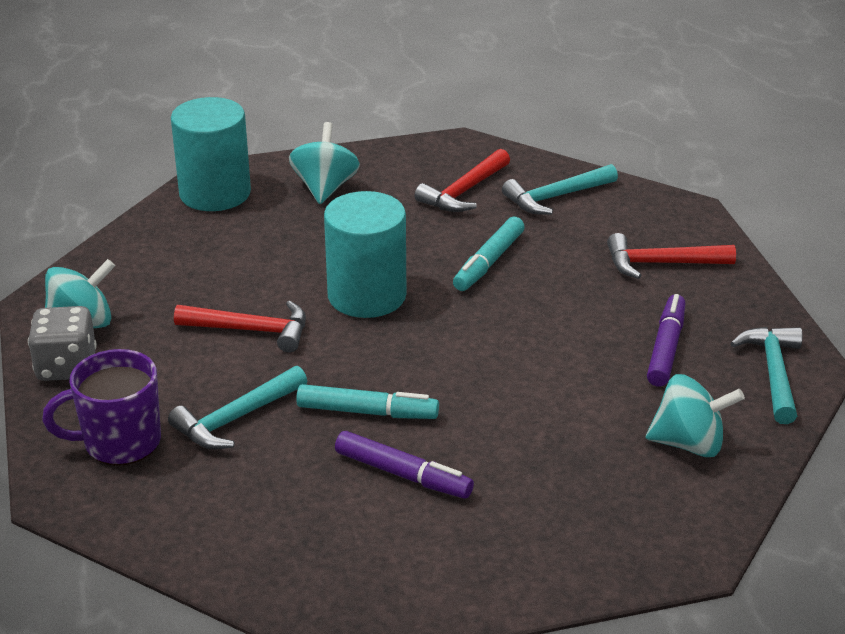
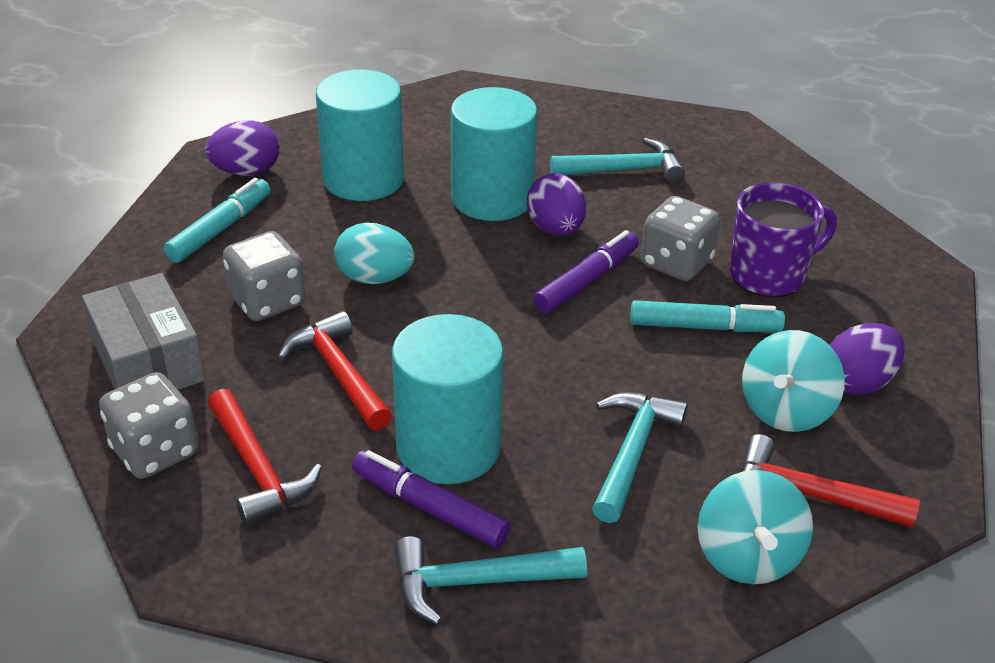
grey box: 0 -> 1
grey dice: 1 -> 3
purple egg: 0 -> 3
turquoise cylinder: 2 -> 3
turquoise egg: 0 -> 1
turquoise spinning top: 3 -> 2

